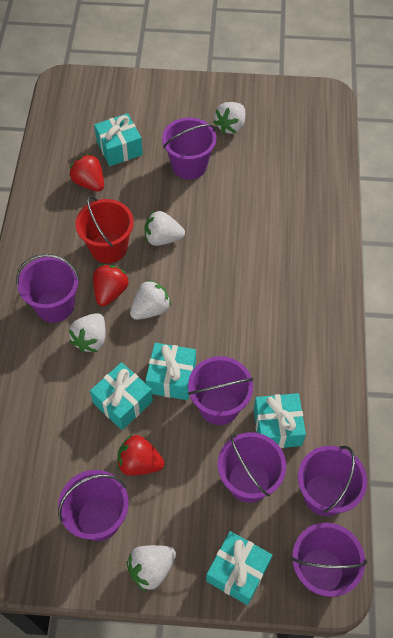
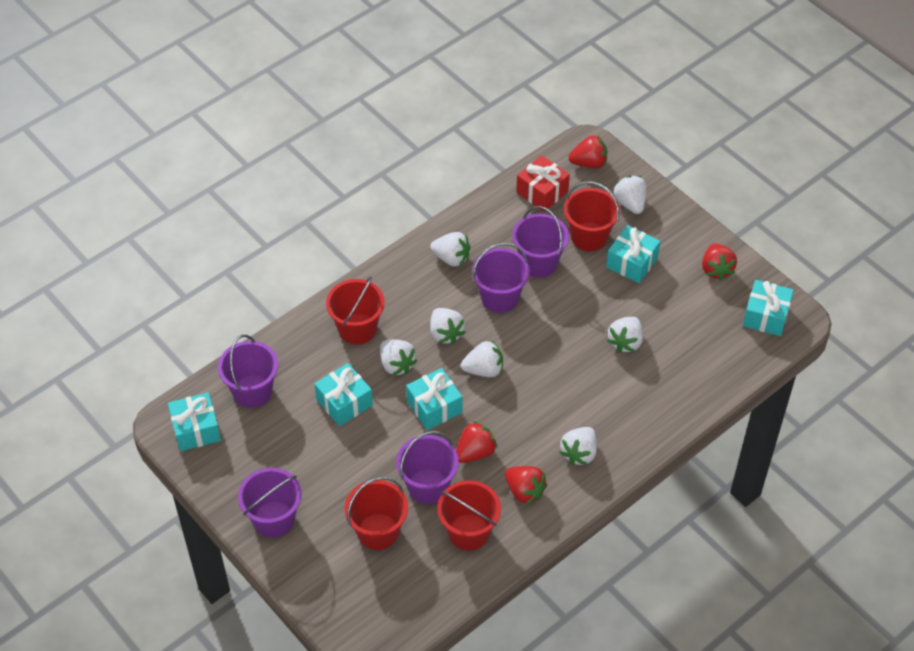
purple bucket: 7 -> 5
red bucket: 1 -> 4
red gift: 0 -> 1
red strawberry: 3 -> 4
white strawberry: 5 -> 7

